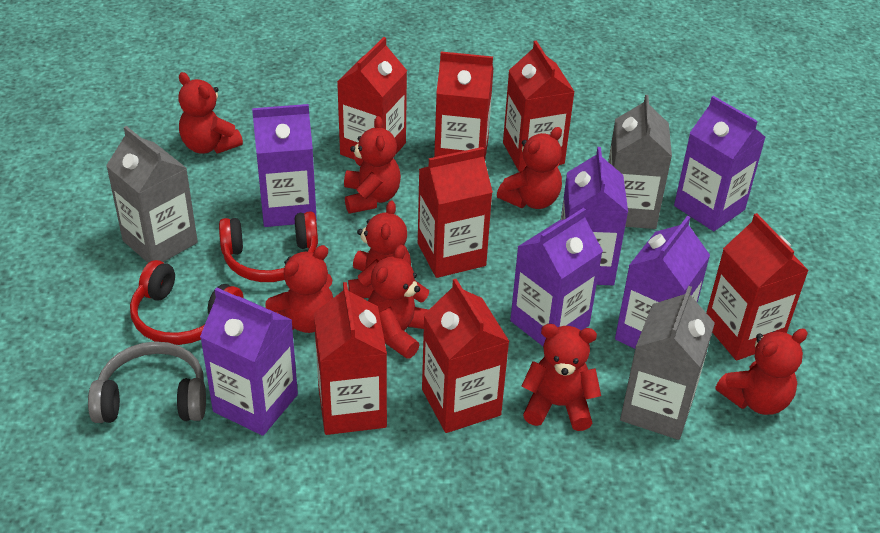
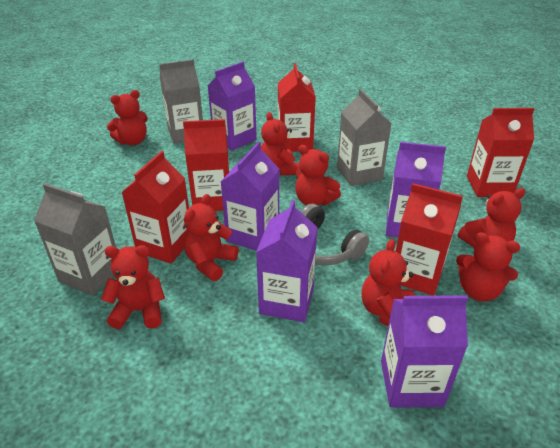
purple carton: 6 -> 5
red carton: 7 -> 5
red headphones: 2 -> 0

